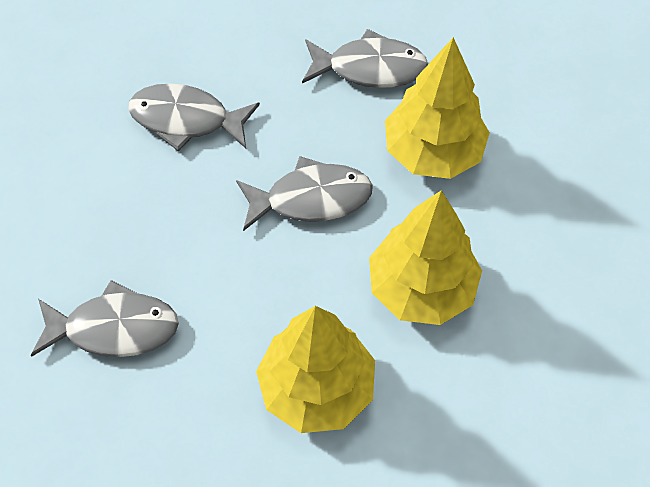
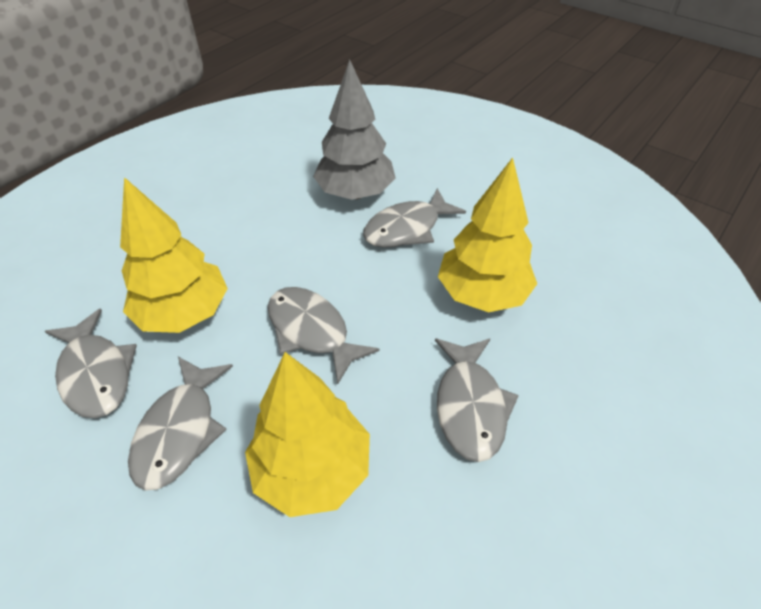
grey fish: 4 -> 5
grey tree: 0 -> 1

